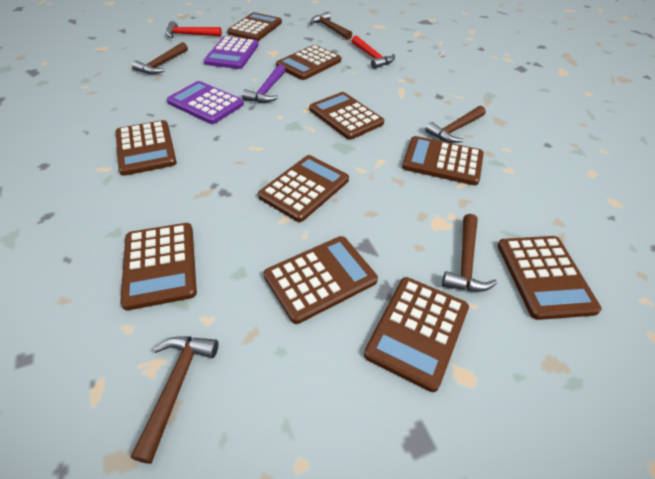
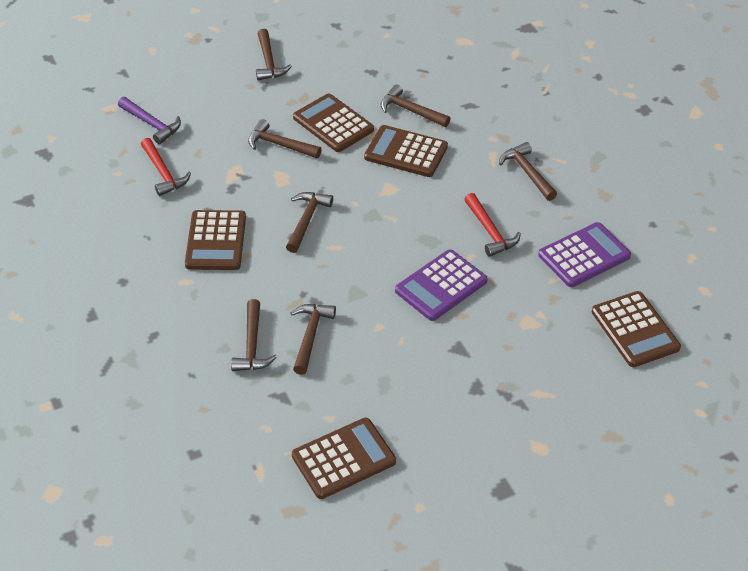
brown calculator: 10 -> 5
brown hammer: 5 -> 7

